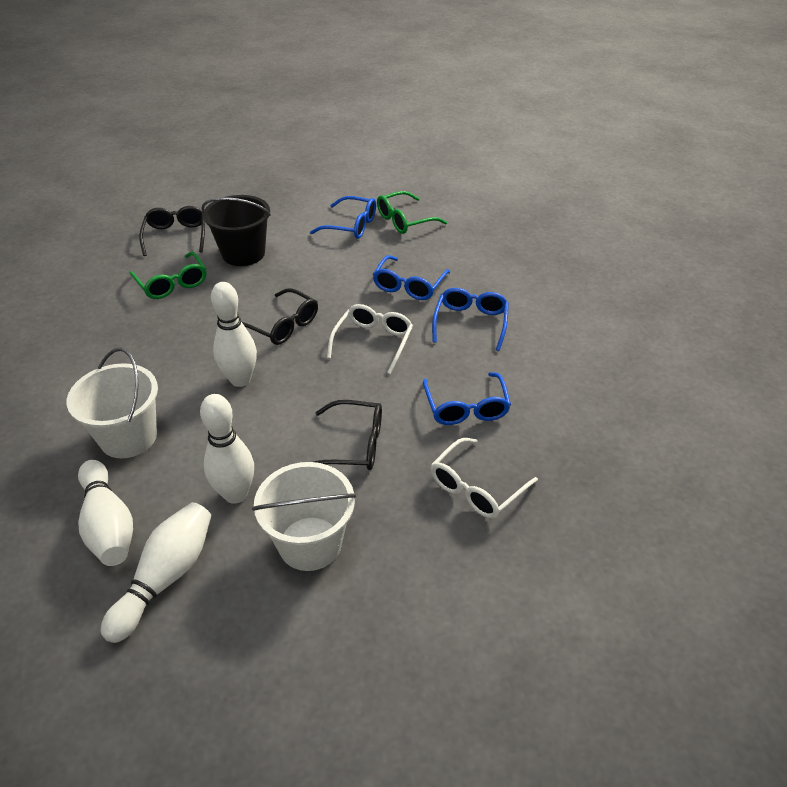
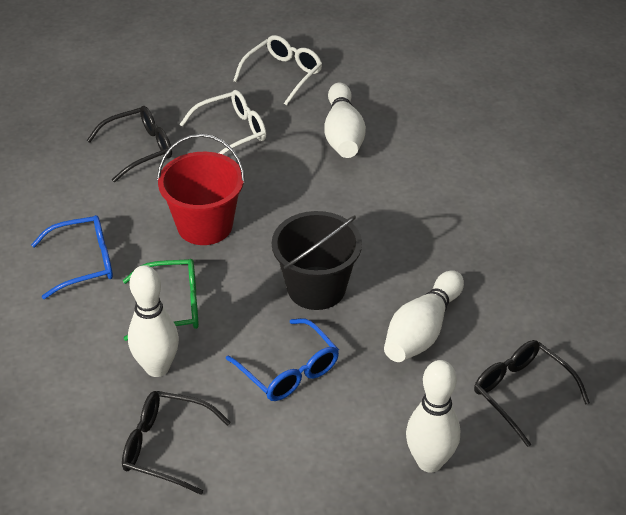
blue glasses: 4 -> 2
green glasses: 2 -> 1
red bucket: 0 -> 1
white bucket: 2 -> 0

